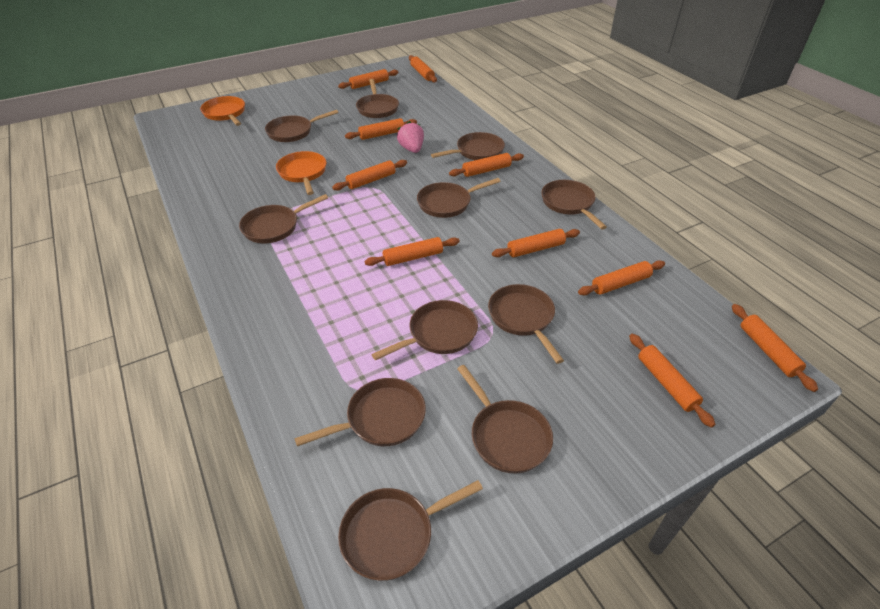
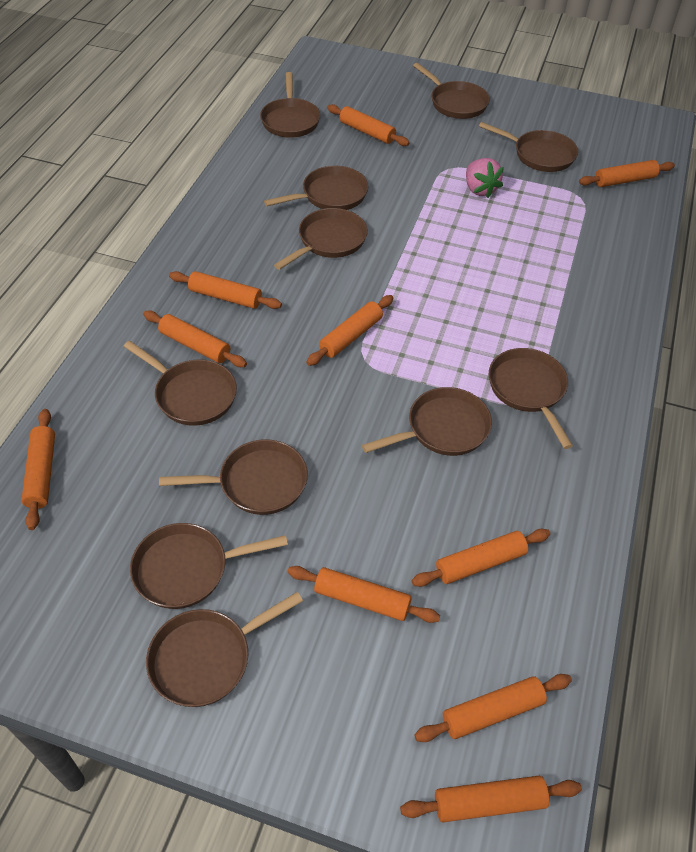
orange pan: 2 -> 0

